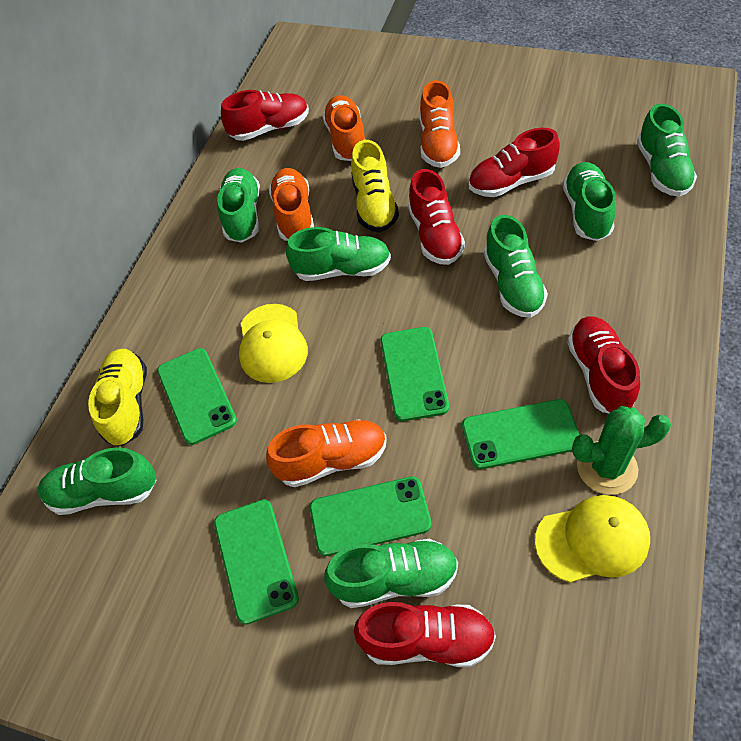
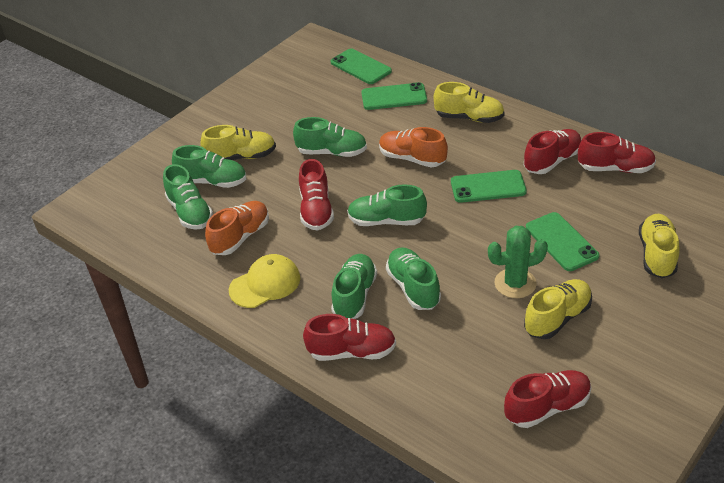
green phone: 5 -> 4
green shoe: 7 -> 6
orange shoe: 4 -> 2
yellow cap: 2 -> 1
yellow shoe: 2 -> 4

